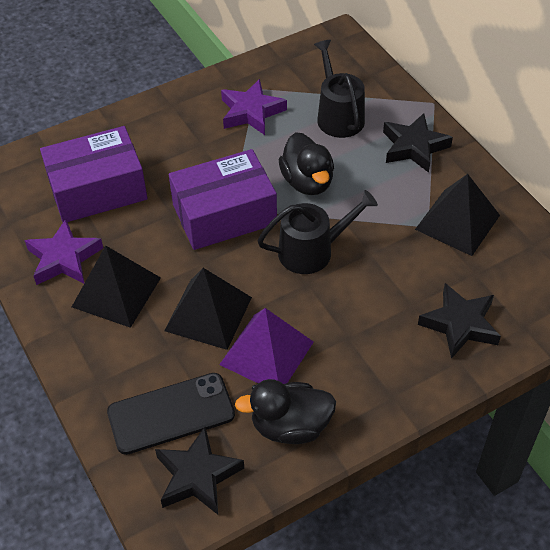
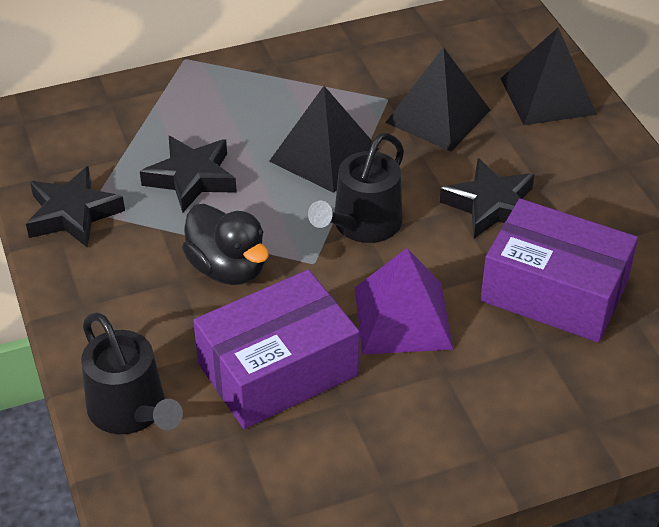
black duck: 2 -> 1
black phone: 1 -> 0
purple star: 2 -> 0

